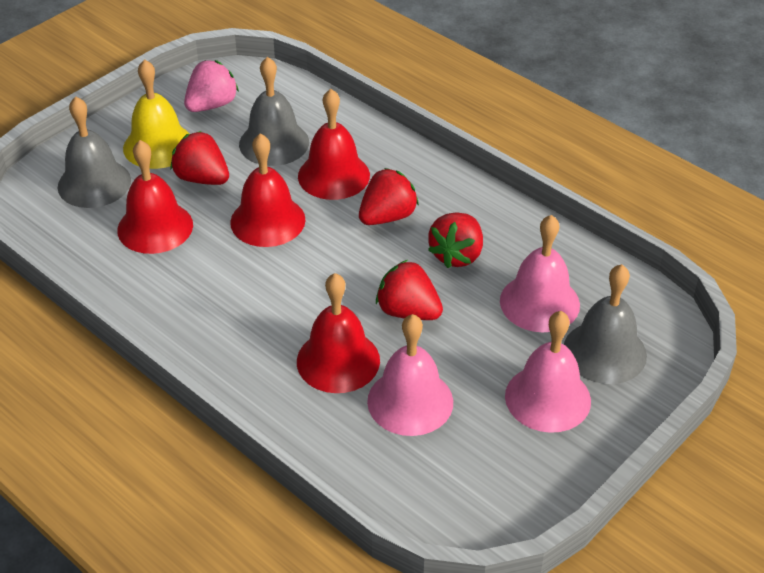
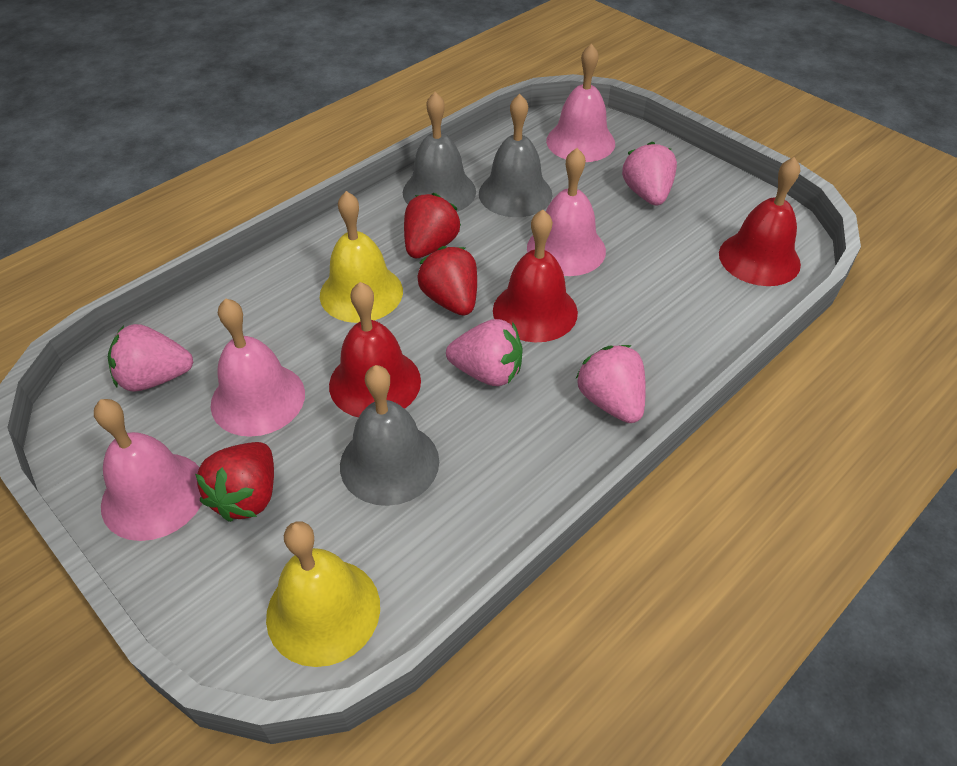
pink bell: 3 -> 4
pink strawberry: 1 -> 4
red bell: 4 -> 3
red strawberry: 4 -> 3
yellow bell: 1 -> 2

